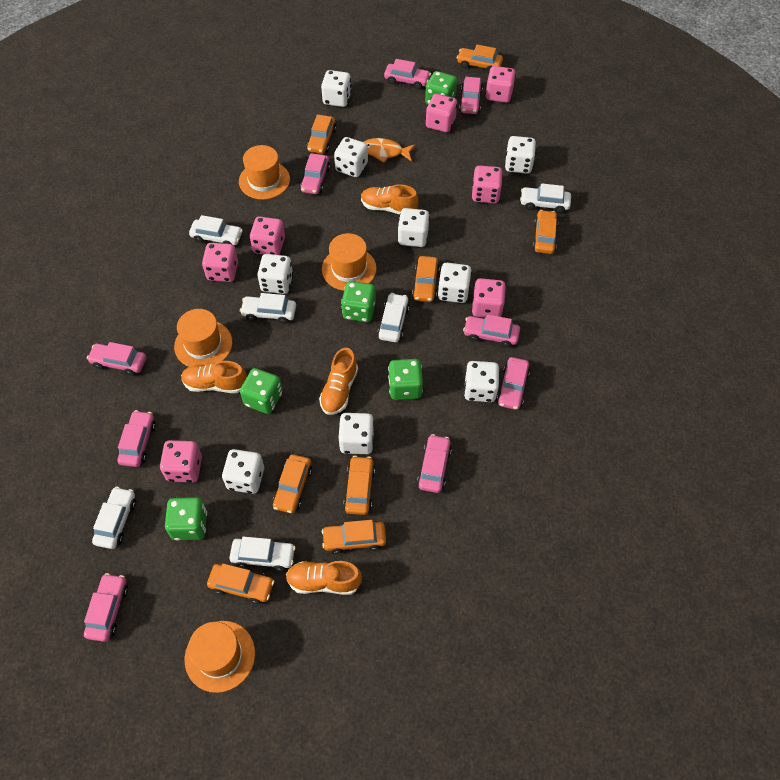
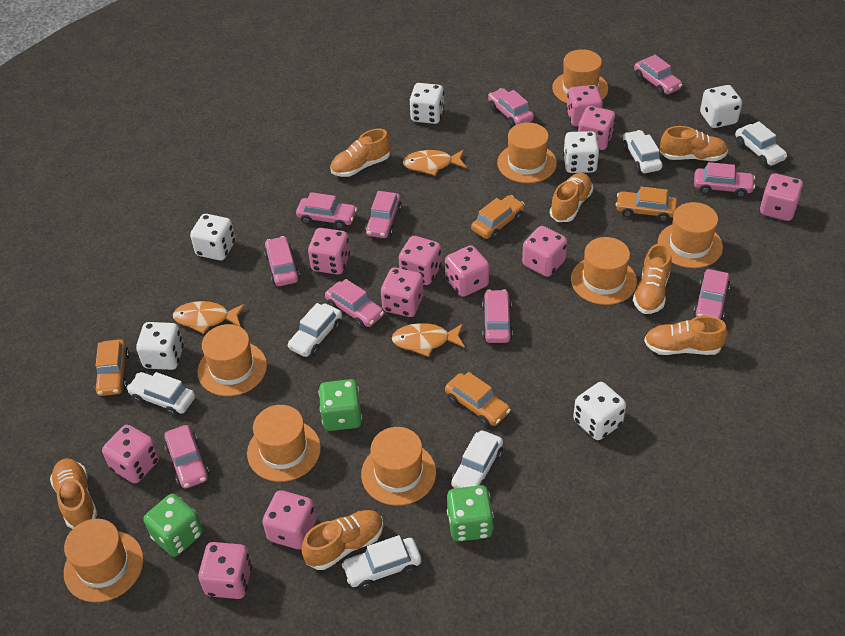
green dice: 5 -> 3
orange car: 8 -> 4
orange fish: 1 -> 3
orange hat: 4 -> 8
orange shoe: 4 -> 7
pink car: 9 -> 10
pink dice: 7 -> 11
white dice: 9 -> 6

